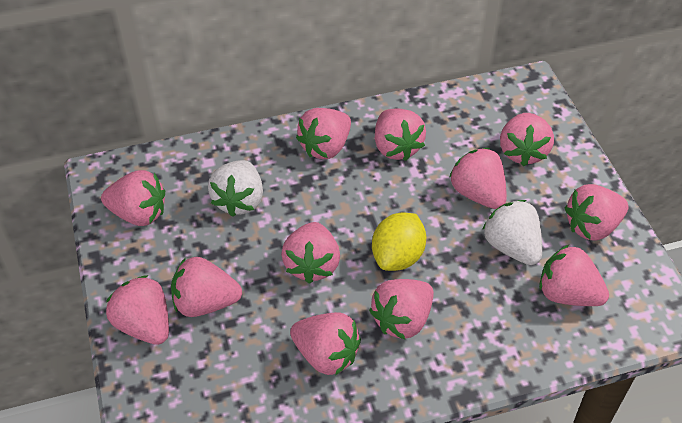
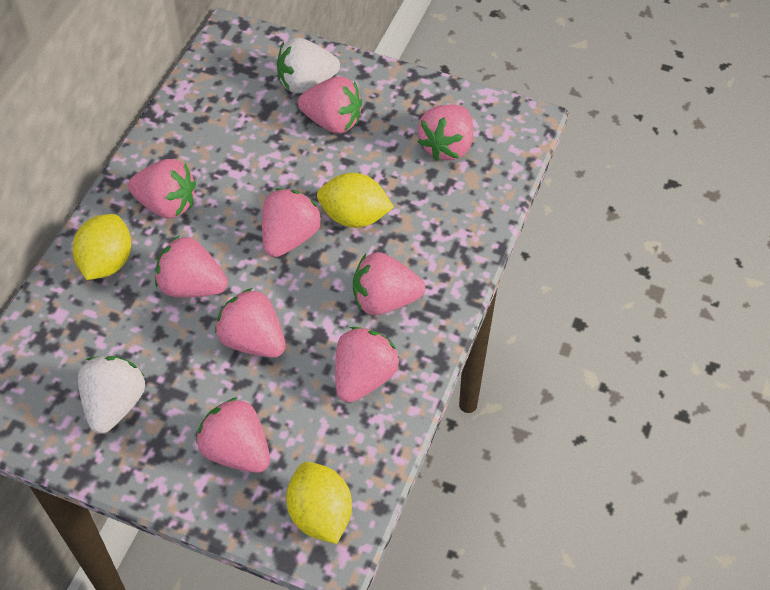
pink strawberry: 12 -> 9
yellow lemon: 1 -> 3

